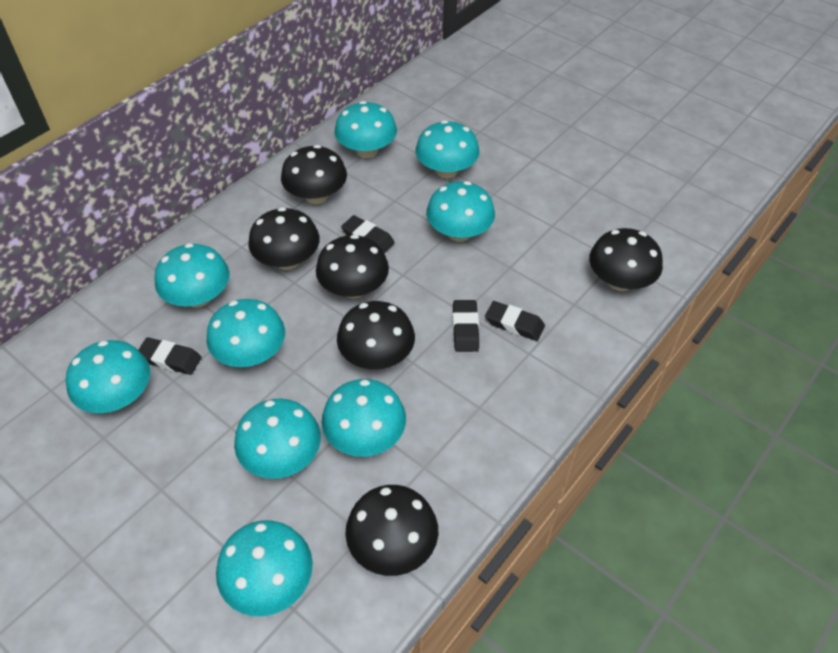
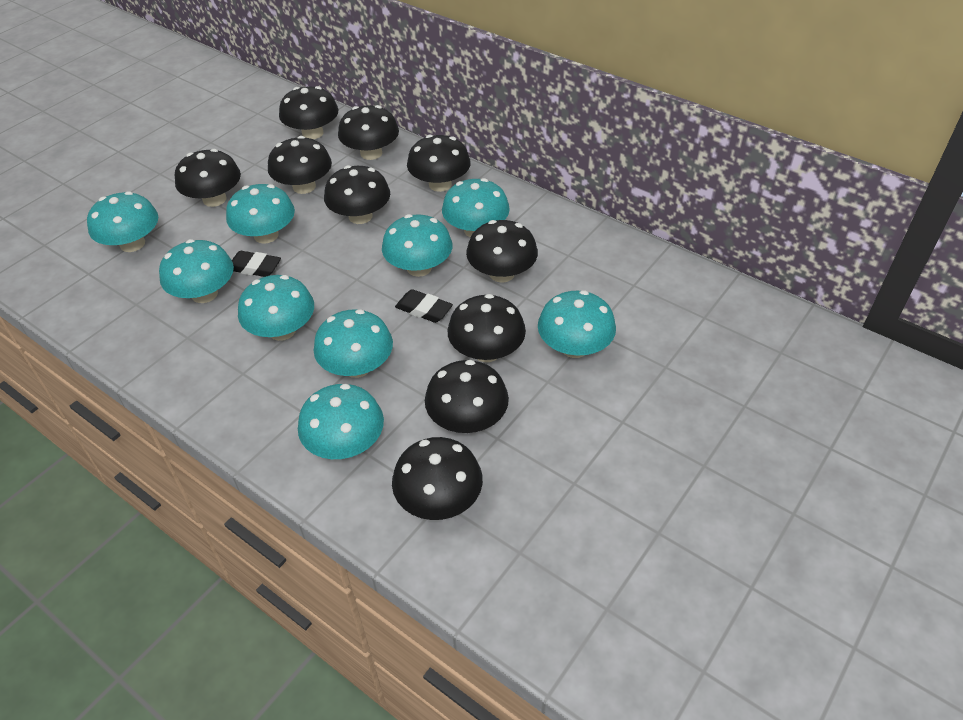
black eraser: 4 -> 2
black mushroom: 6 -> 10

